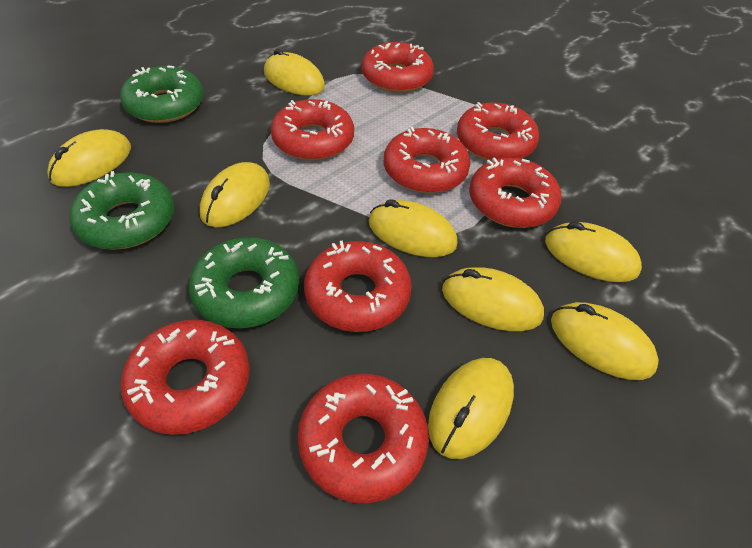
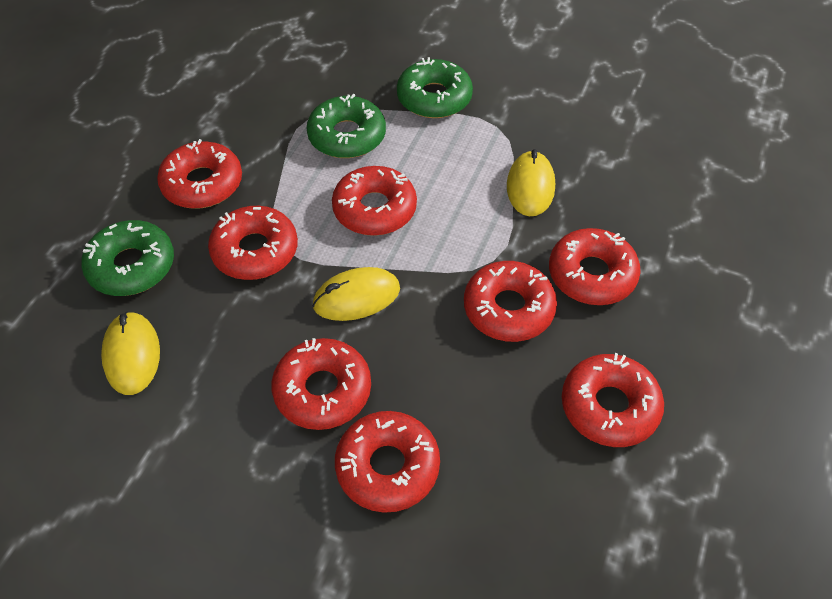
yellow mouse: 8 -> 3

